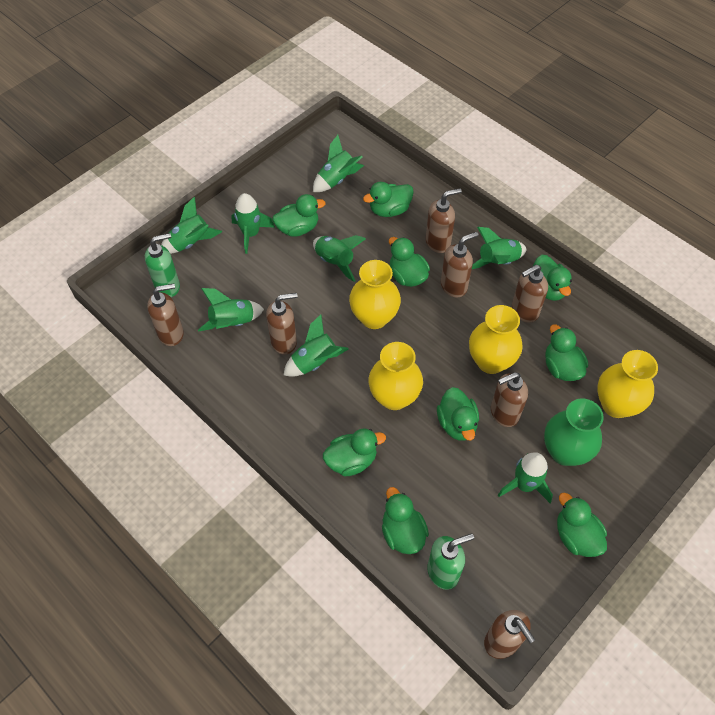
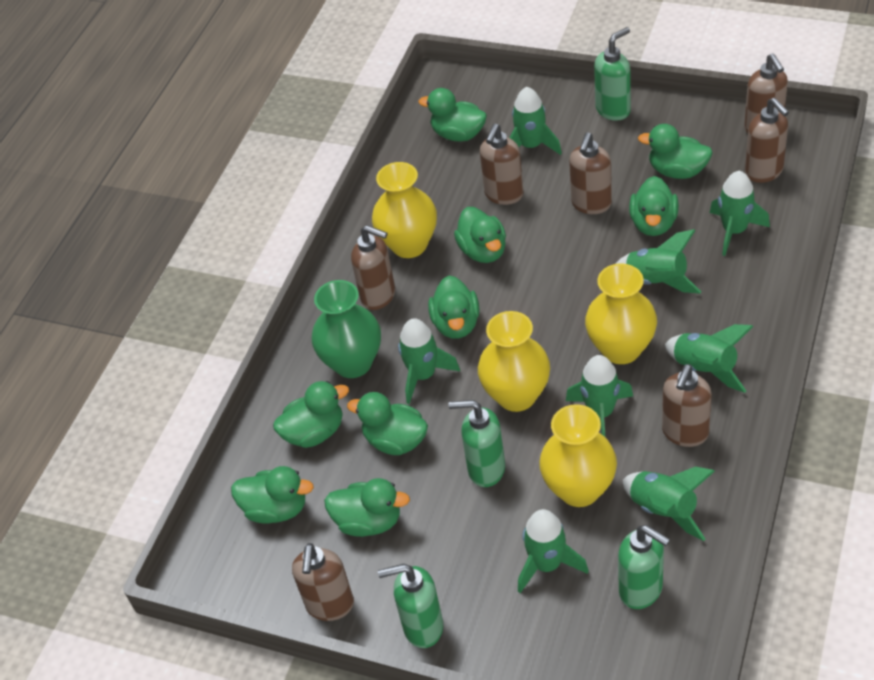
green soap dispenser: 2 -> 4

